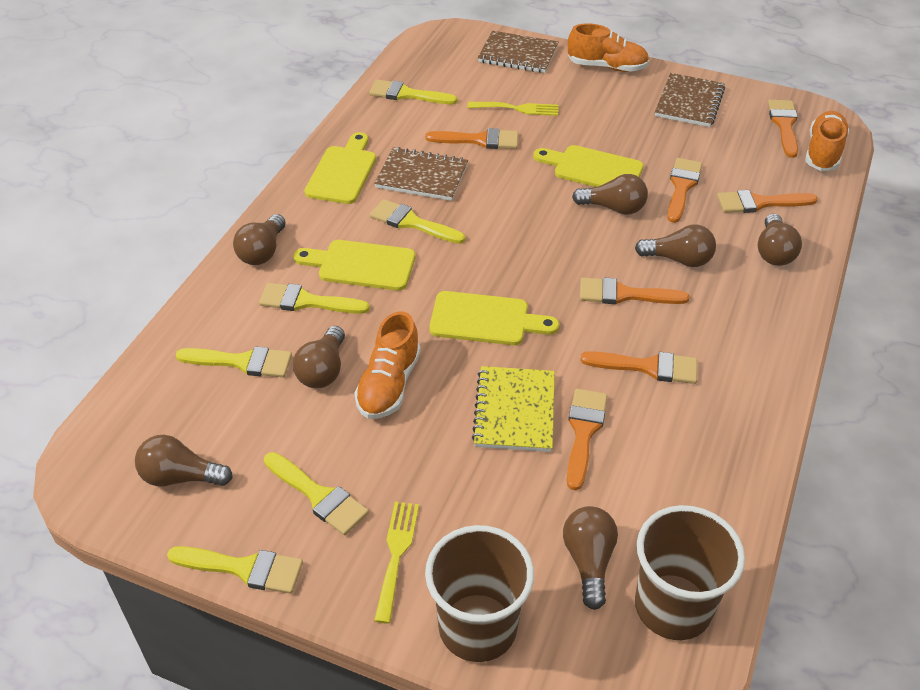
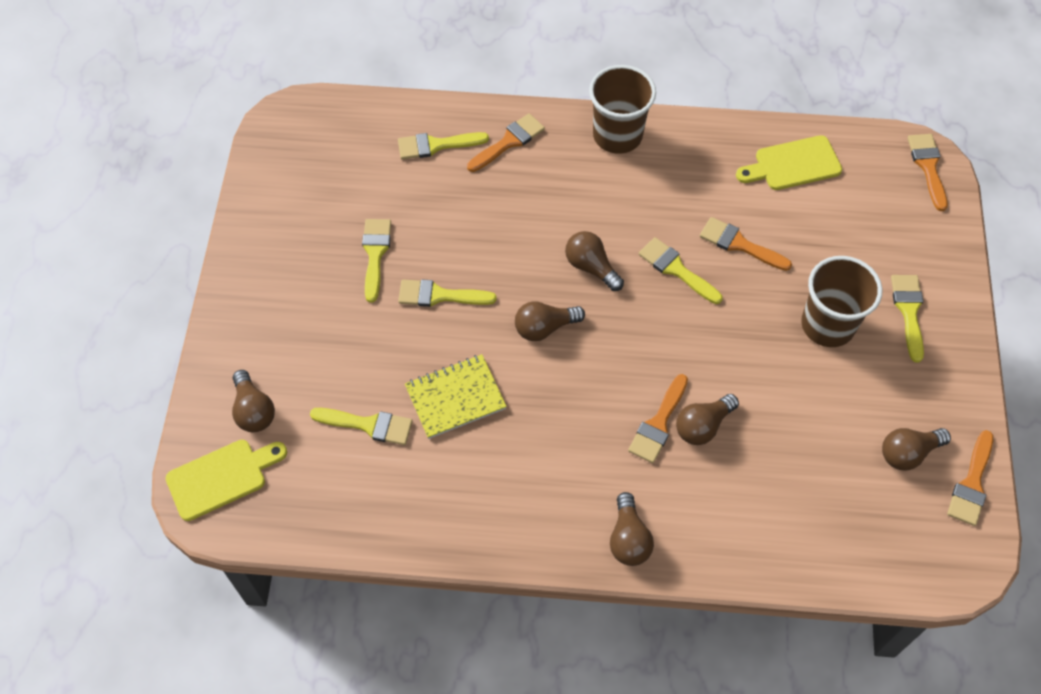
brown light bulb: 7 -> 6
brown notebook: 3 -> 0
orange brush: 7 -> 5
orange shoe: 3 -> 0
yellow cutting board: 4 -> 2
yellow fork: 2 -> 0

